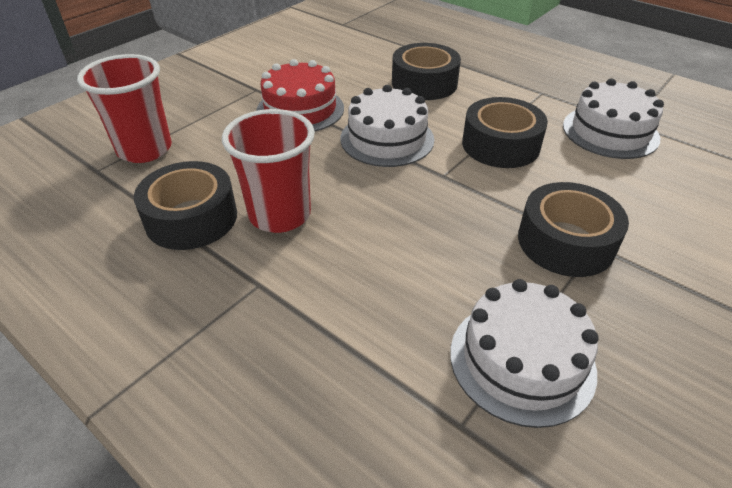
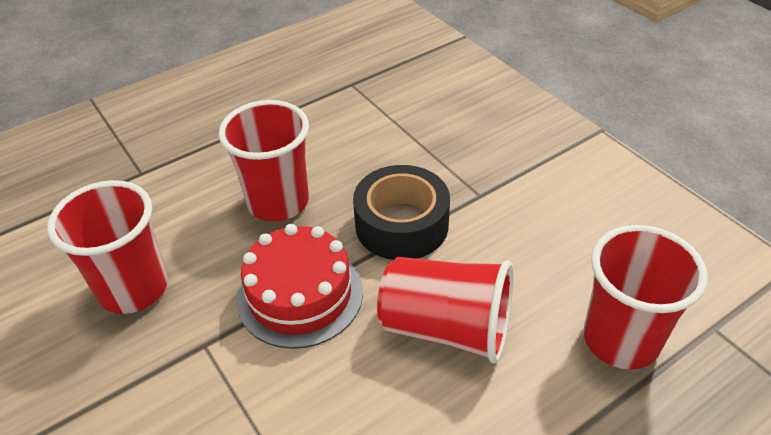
black tape: 4 -> 1
red cup: 2 -> 4
white cake: 3 -> 0

